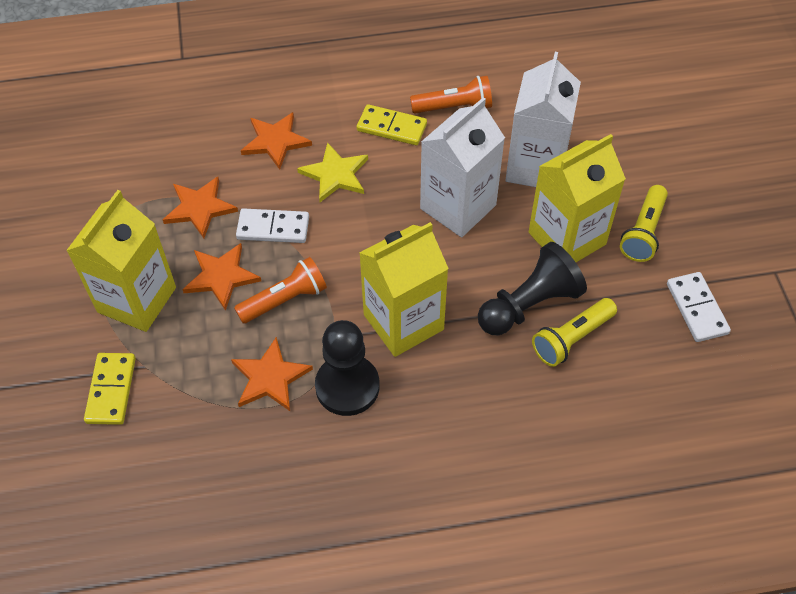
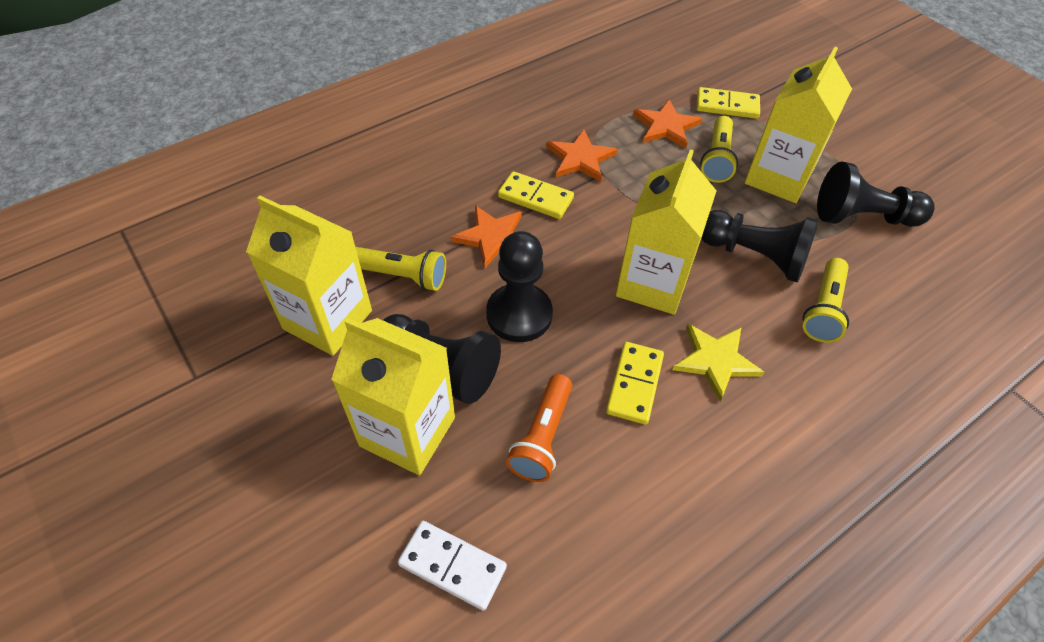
black pawn: 2 -> 4
orange flashlight: 2 -> 1
orange star: 4 -> 3
white carton: 2 -> 0
white domino: 2 -> 1
yellow carton: 3 -> 4
yellow domino: 2 -> 3
yellow flashlight: 2 -> 3

